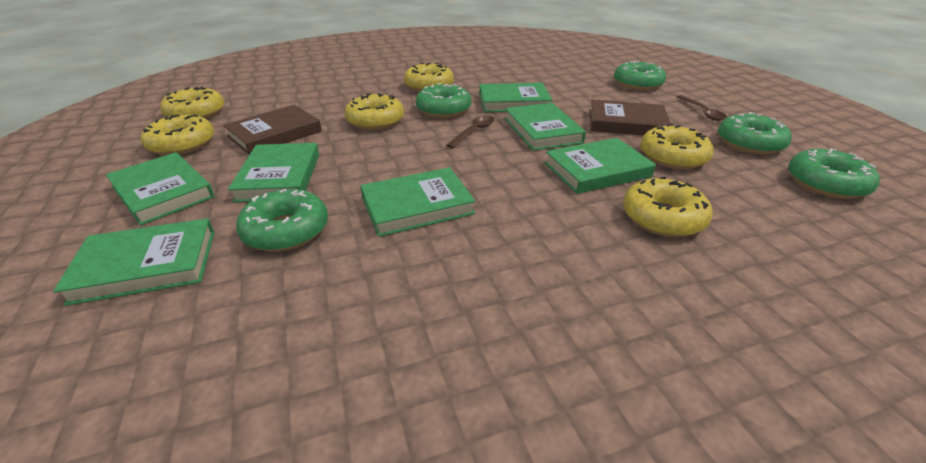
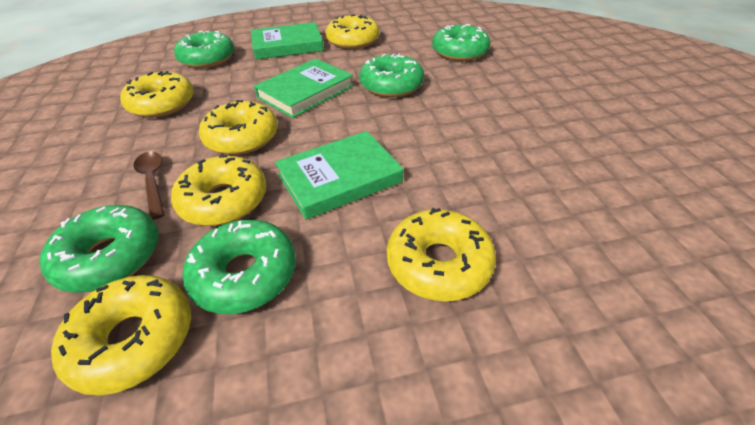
brown book: 2 -> 0
brown spoon: 2 -> 1
green book: 7 -> 3

